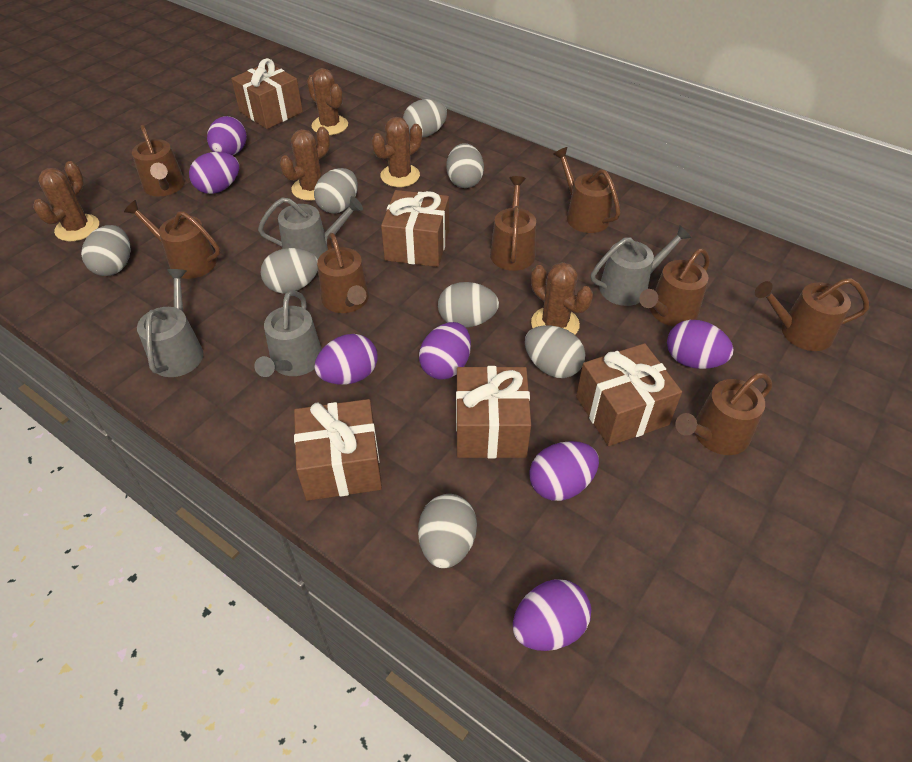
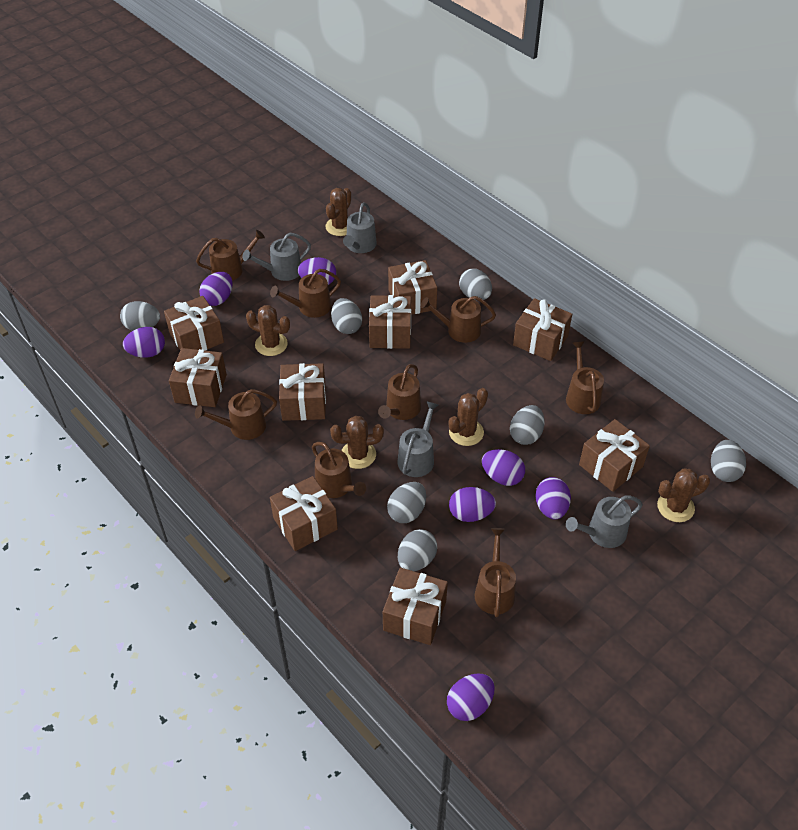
brown gift: 5 -> 9
grey egg: 8 -> 7

